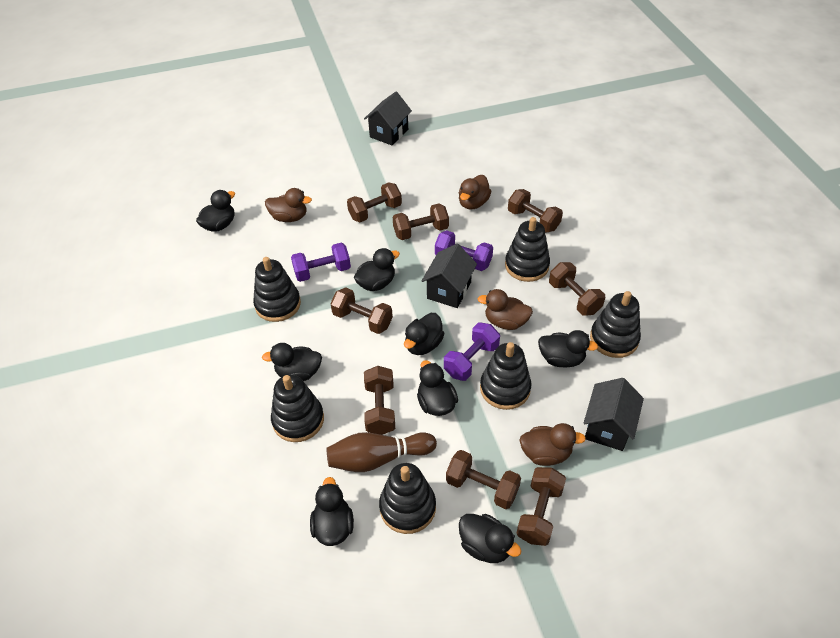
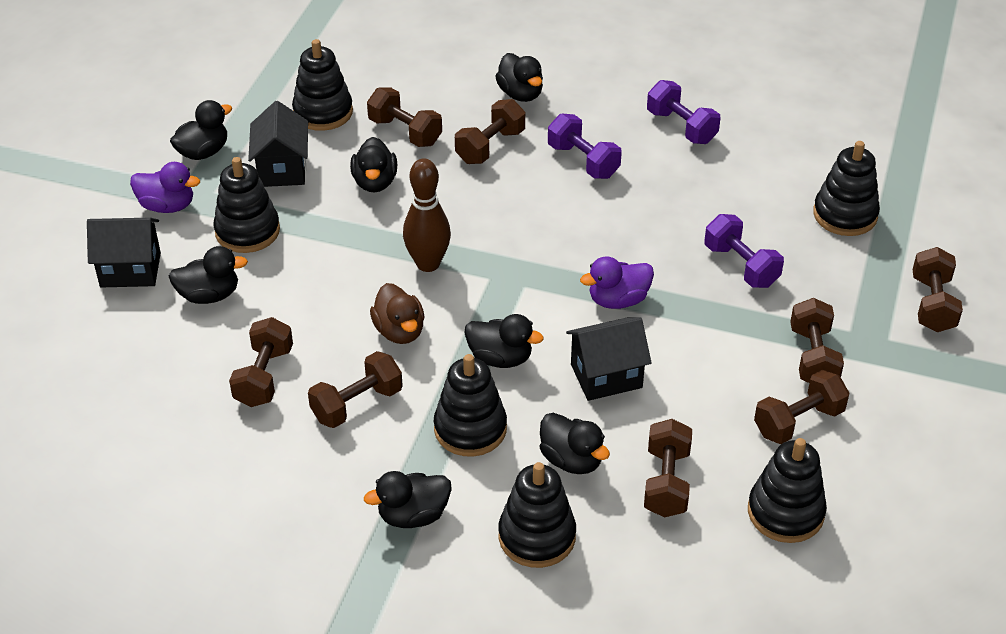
black duck: 8 -> 7
brown duck: 4 -> 1
purple duck: 0 -> 2

